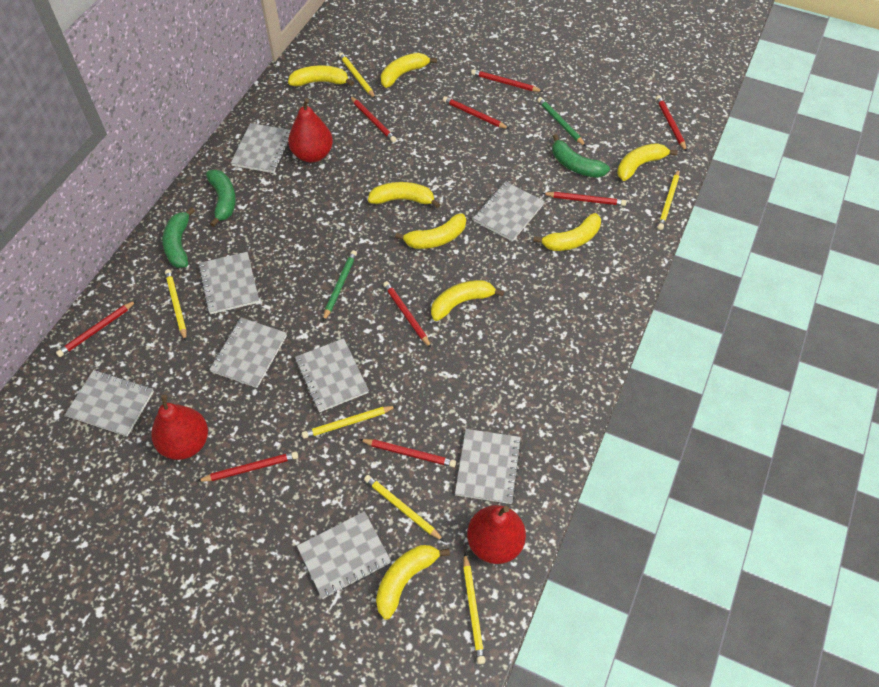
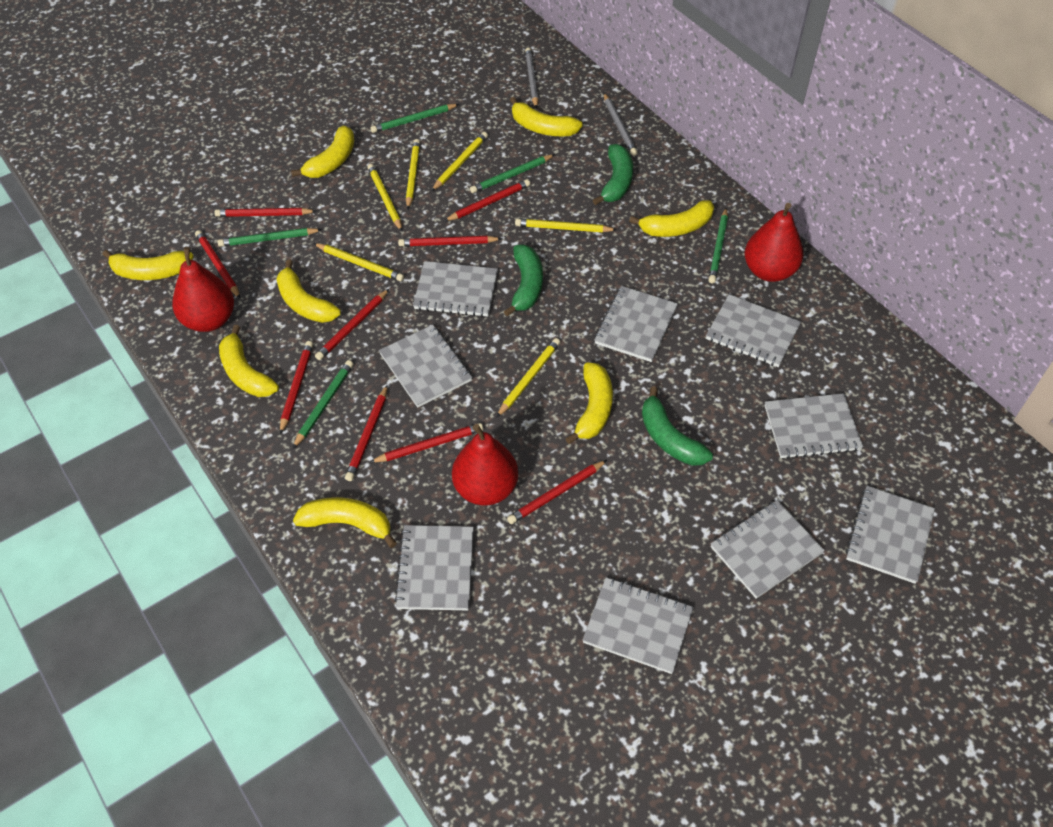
green pencil: 2 -> 5
grey notebook: 8 -> 9
grey pencil: 0 -> 2

